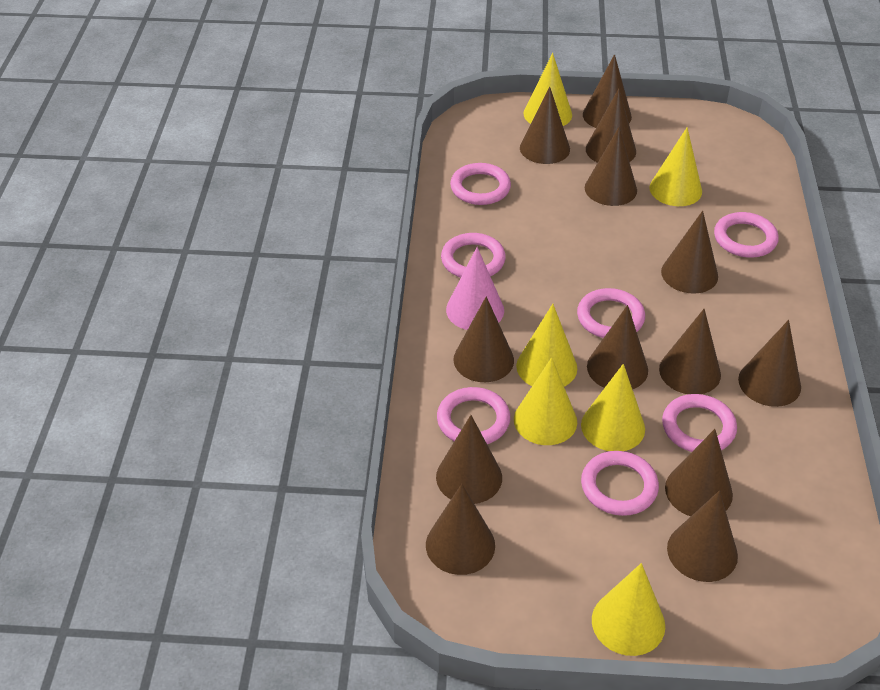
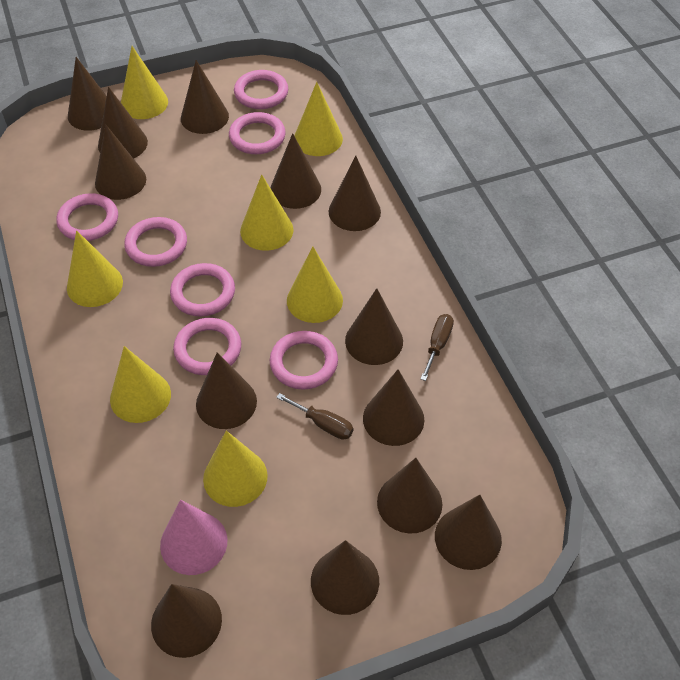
brown screwdriver: 0 -> 2
yellow cone: 6 -> 7

